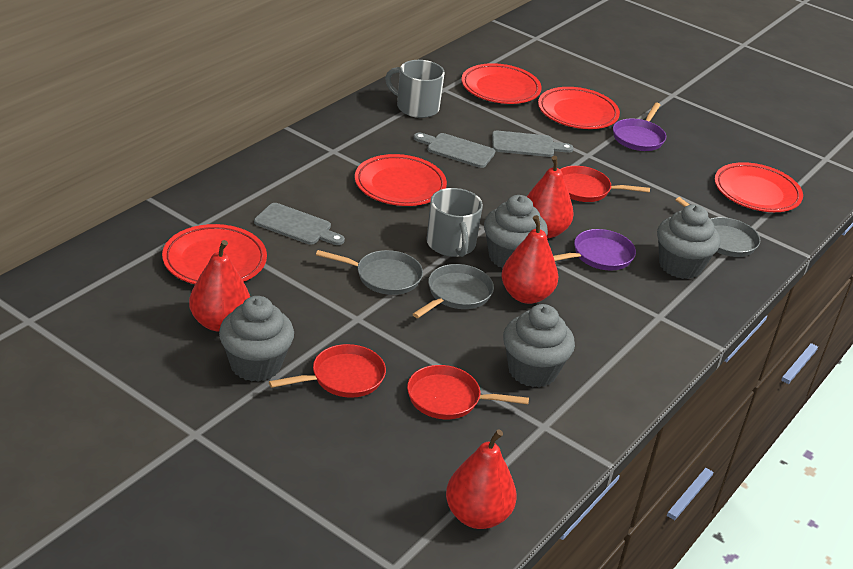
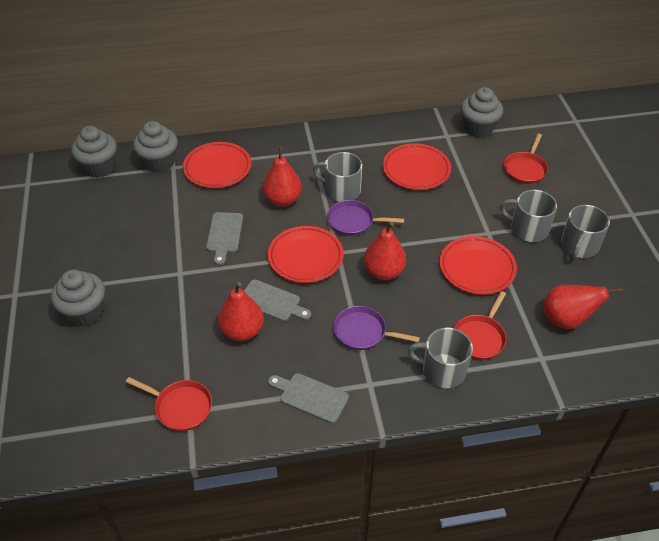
grey mug: 2 -> 4
grey pan: 3 -> 0
red plate: 5 -> 4

